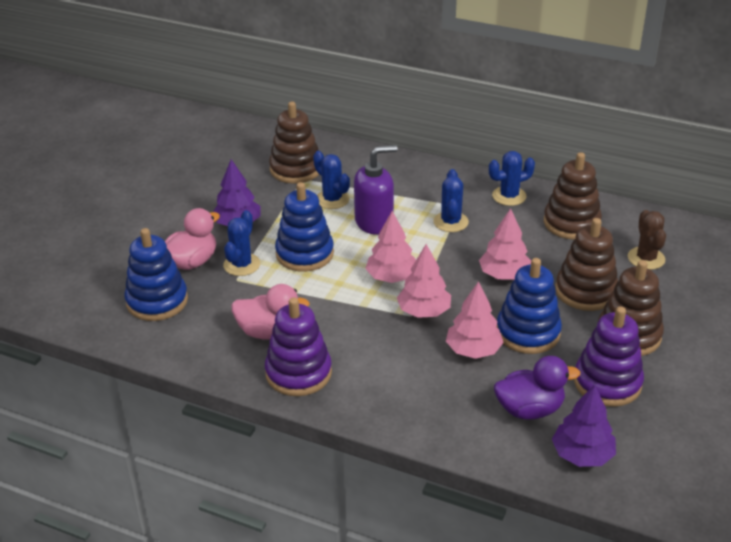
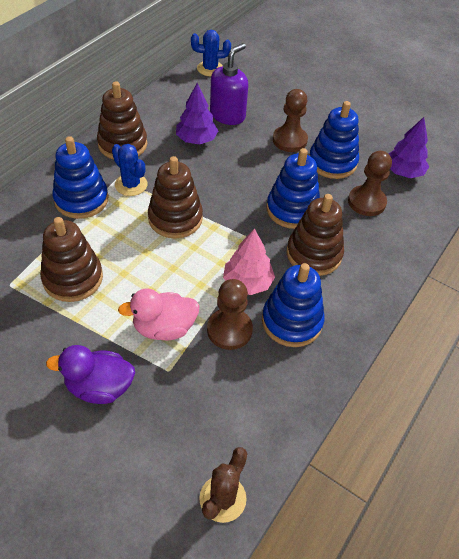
blue cactus: 4 -> 2
blue stacking toy: 3 -> 4
brown pawn: 0 -> 3
pink duck: 2 -> 1
pink tree: 4 -> 1
purple stacking toy: 2 -> 0

